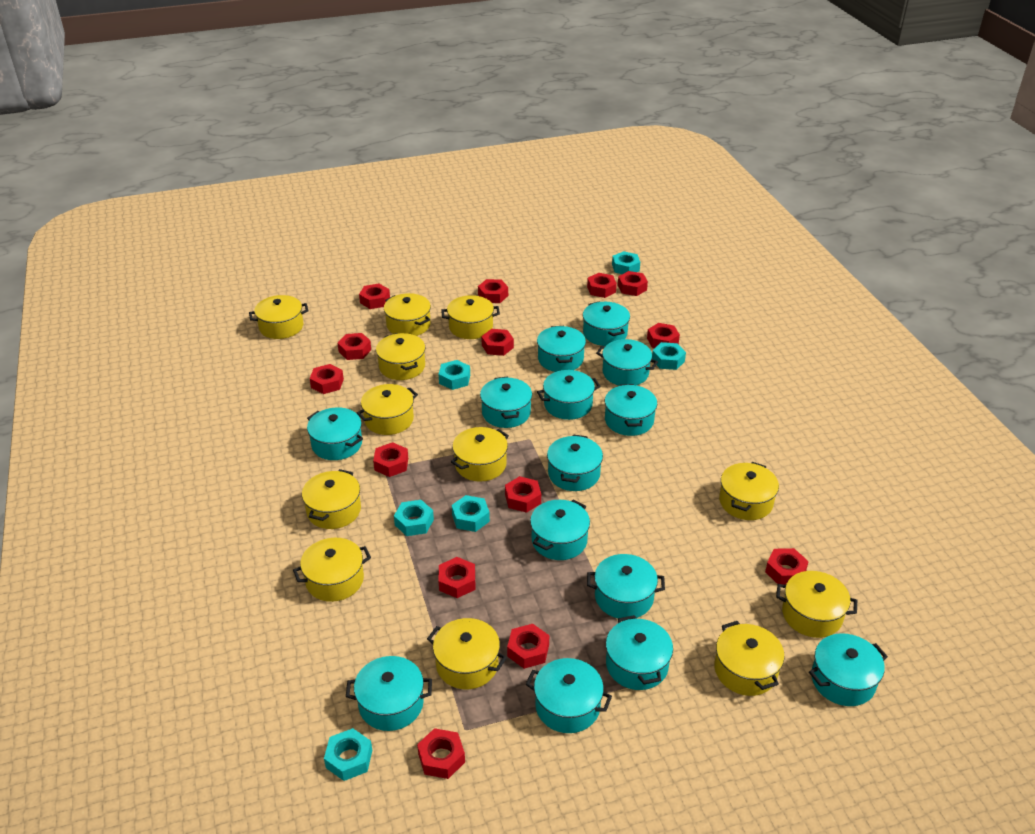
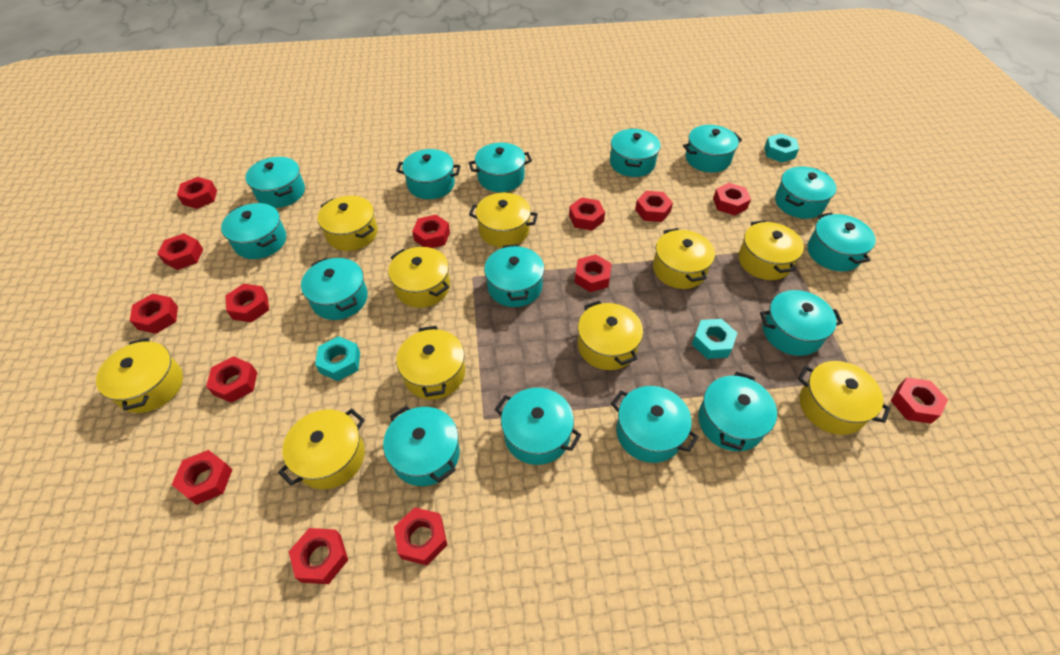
turquoise nut: 6 -> 3
turquoise pot: 14 -> 15
yellow pot: 12 -> 10

